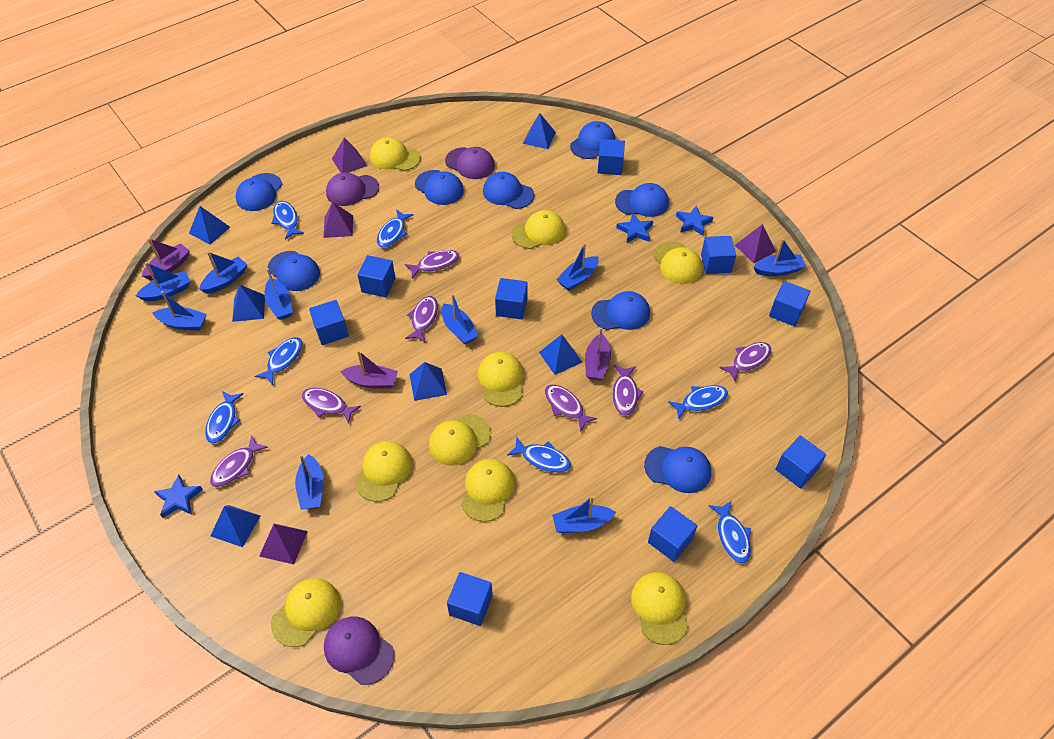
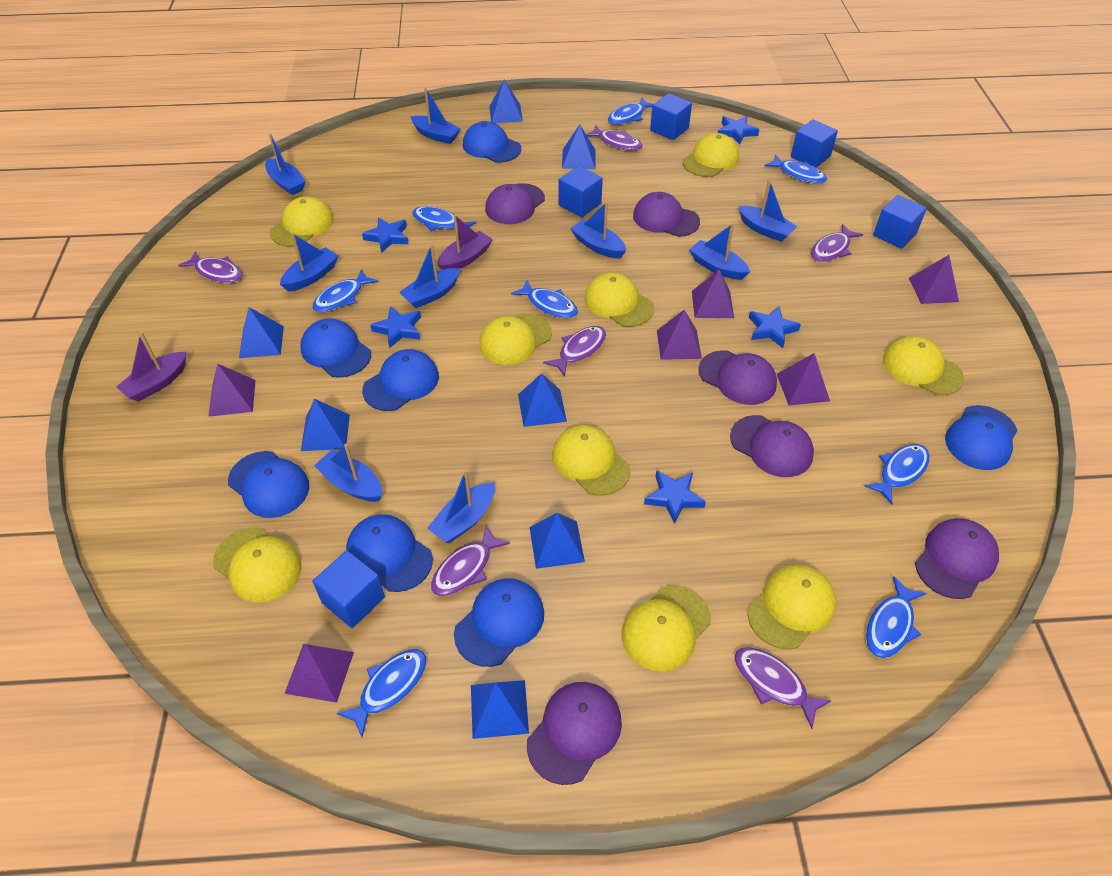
blue cap: 8 -> 7
blue cube: 9 -> 5
blue fish: 7 -> 8
blue pyramid: 6 -> 7
blue star: 3 -> 5
purple boat: 3 -> 2
purple cap: 3 -> 6
purple fish: 7 -> 6
purple pyramid: 4 -> 6

